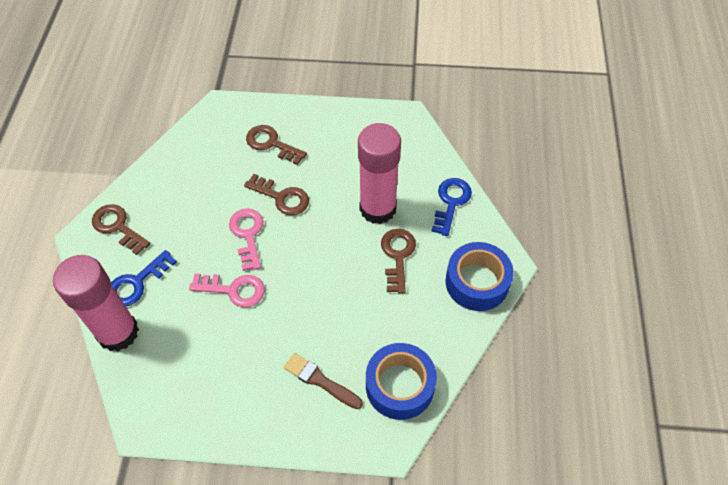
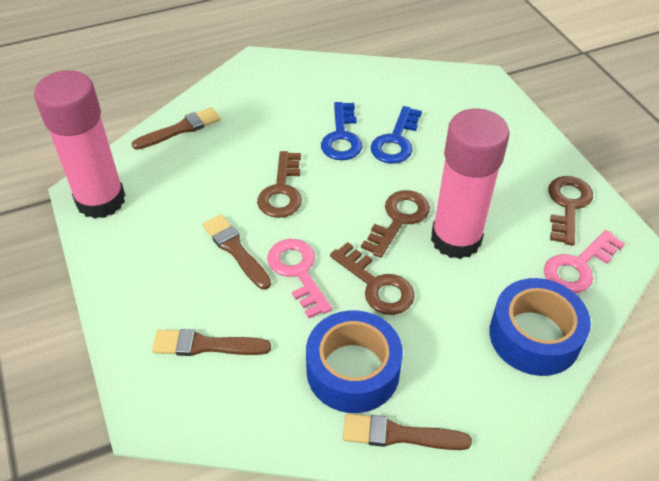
brown brush: 1 -> 4

